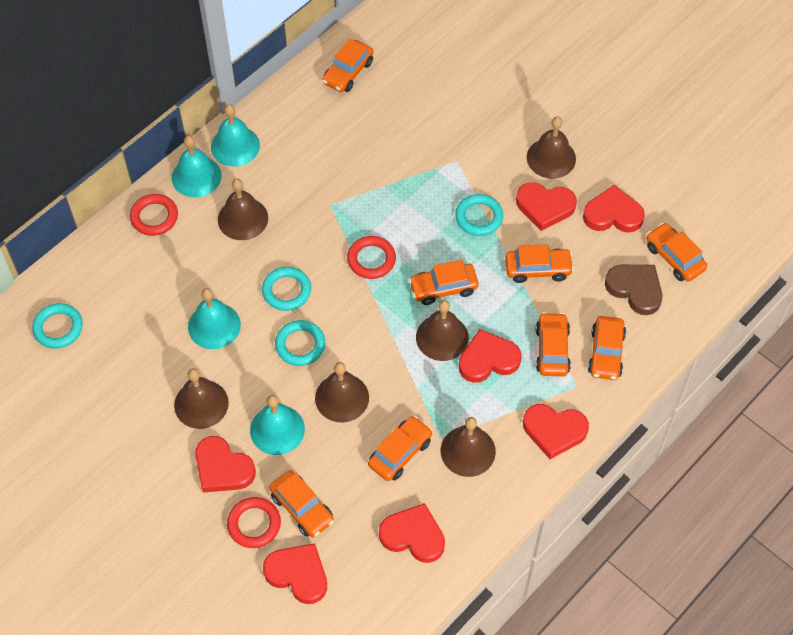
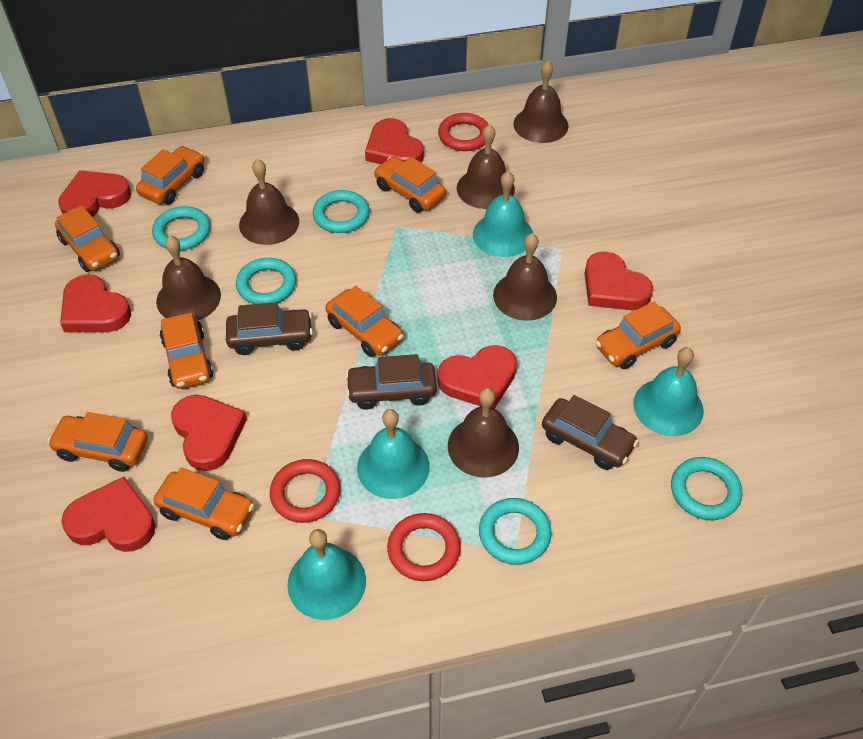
brown car: 0 -> 3
brown heart: 1 -> 0
turquoise ring: 4 -> 5

